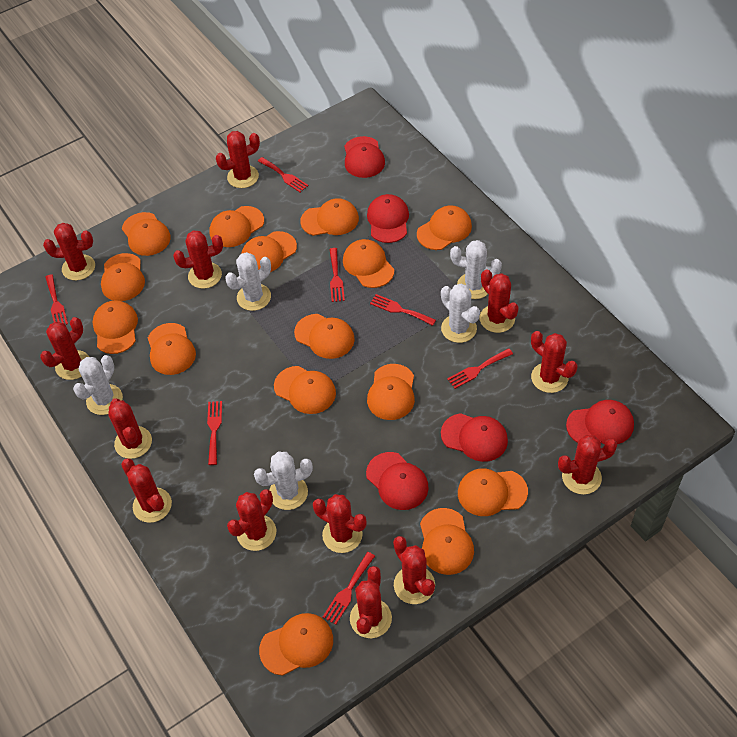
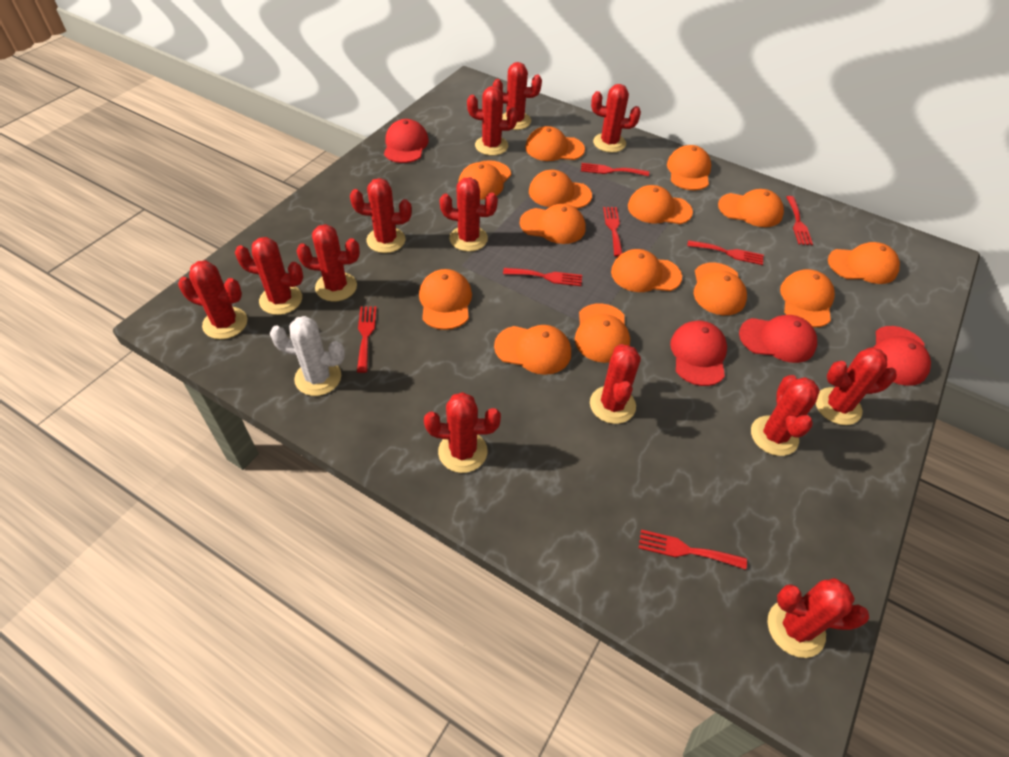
orange cap: 15 -> 14
red cap: 5 -> 4
white cactus: 5 -> 1

